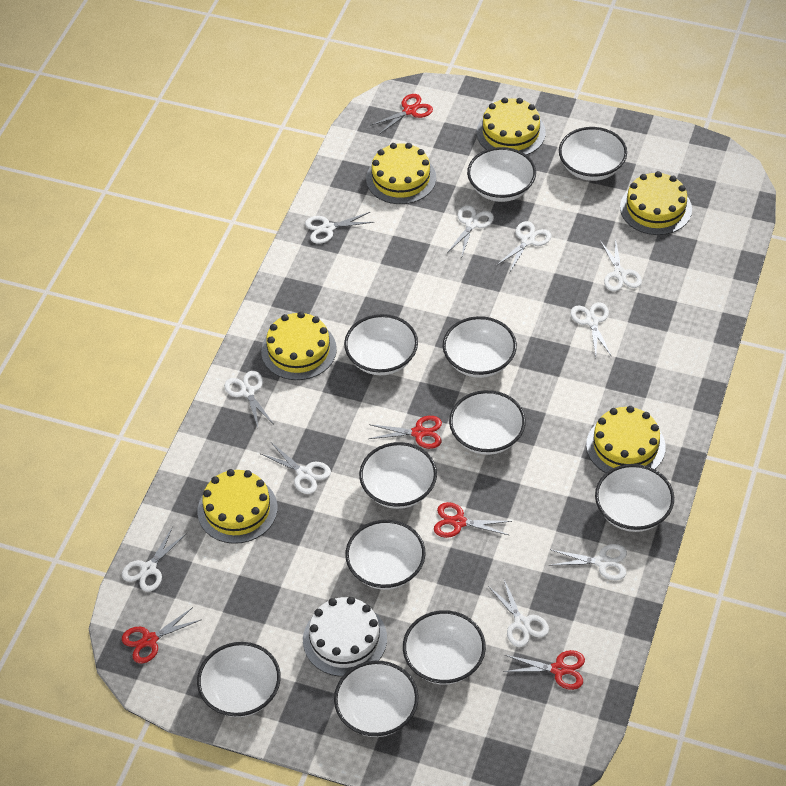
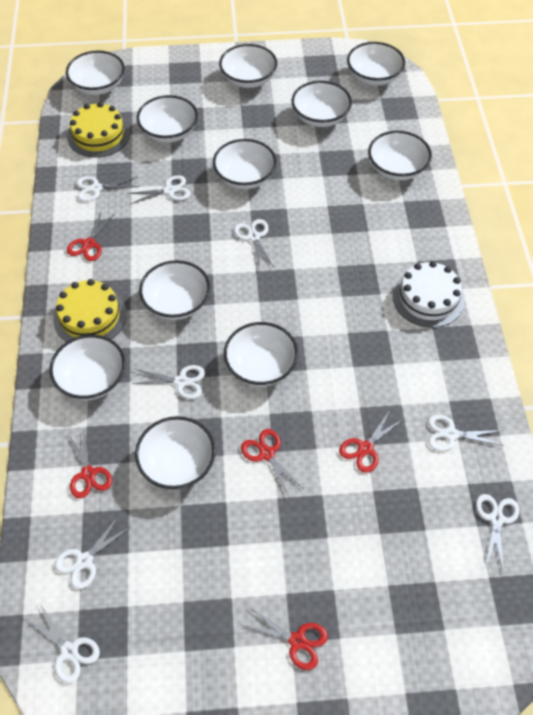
white scissors: 10 -> 8
yellow cake: 6 -> 2

